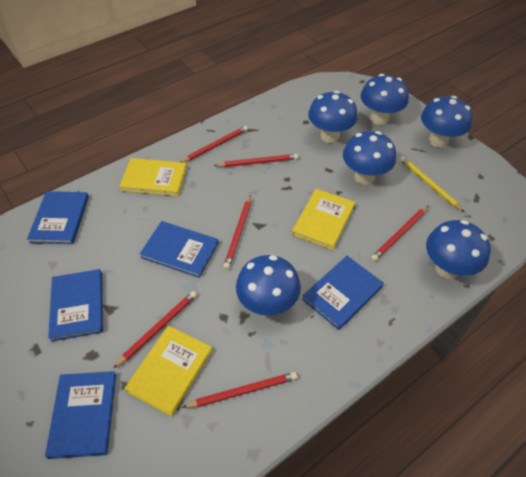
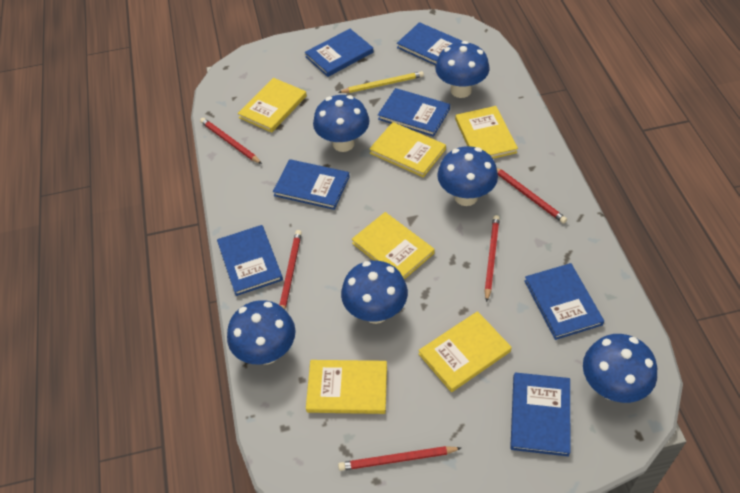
blue book: 5 -> 7
red pencil: 6 -> 5
yellow book: 3 -> 6

